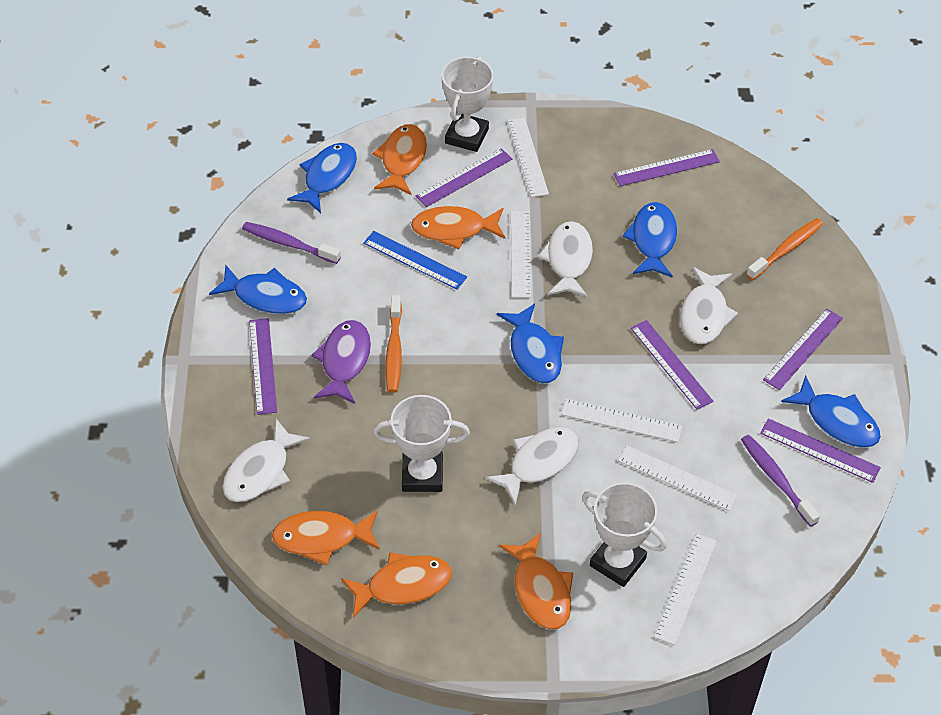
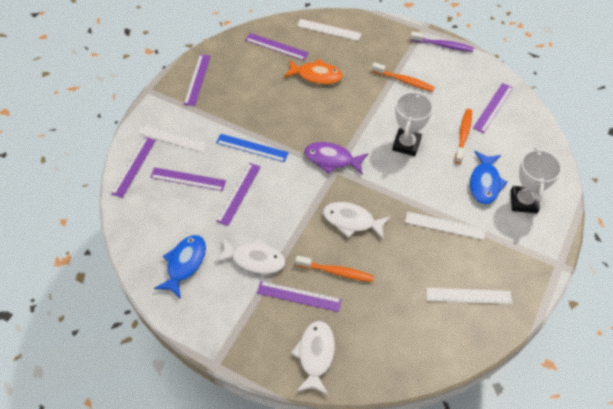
blue fish: 5 -> 2
orange fish: 5 -> 1
orange toothbrush: 2 -> 3
purple ruler: 6 -> 7
purple toothbrush: 2 -> 1
white fish: 4 -> 3
white ruler: 5 -> 4
white trophy: 3 -> 2

